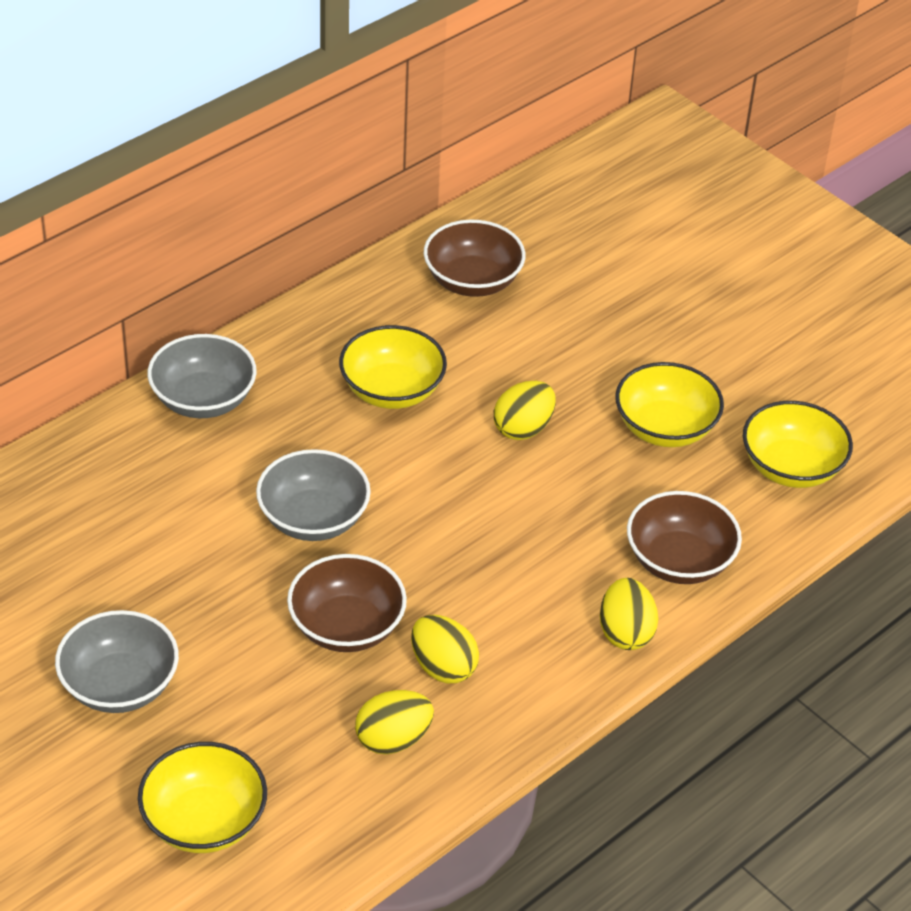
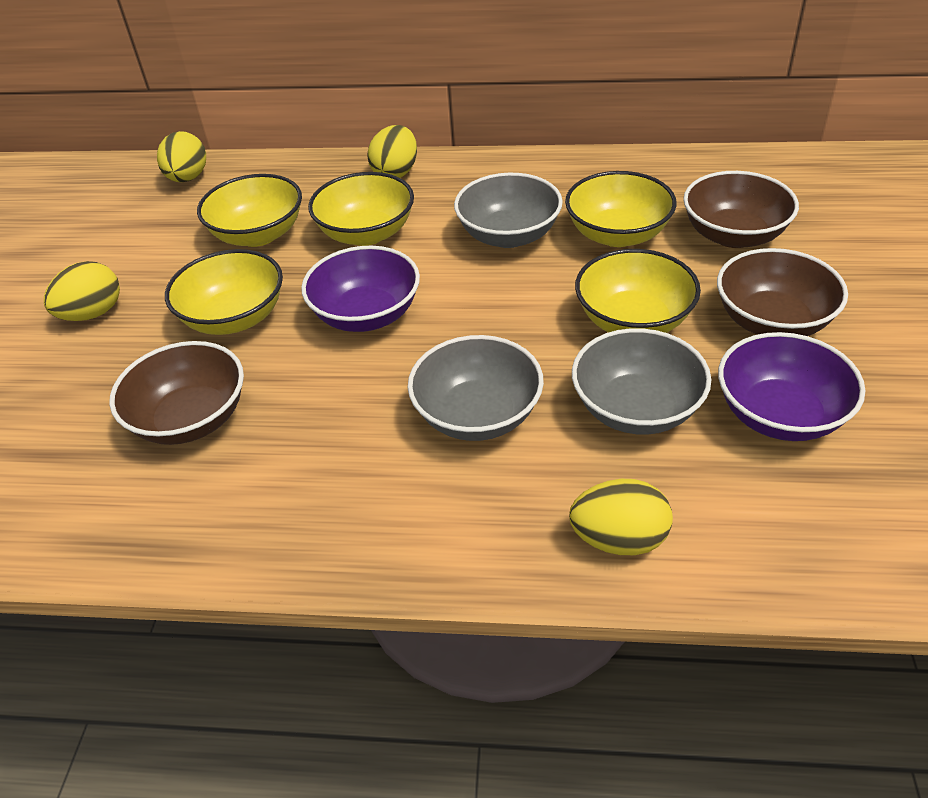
purple bowl: 0 -> 2
yellow bowl: 4 -> 5

